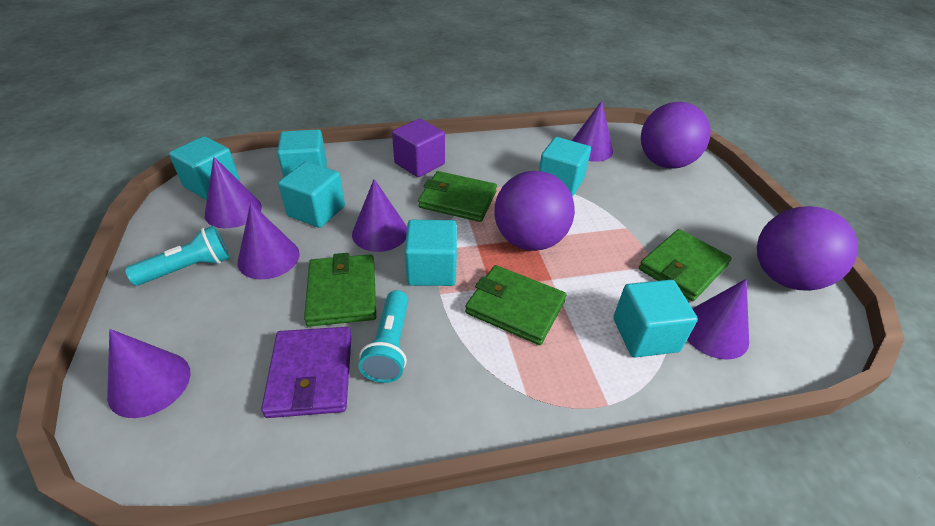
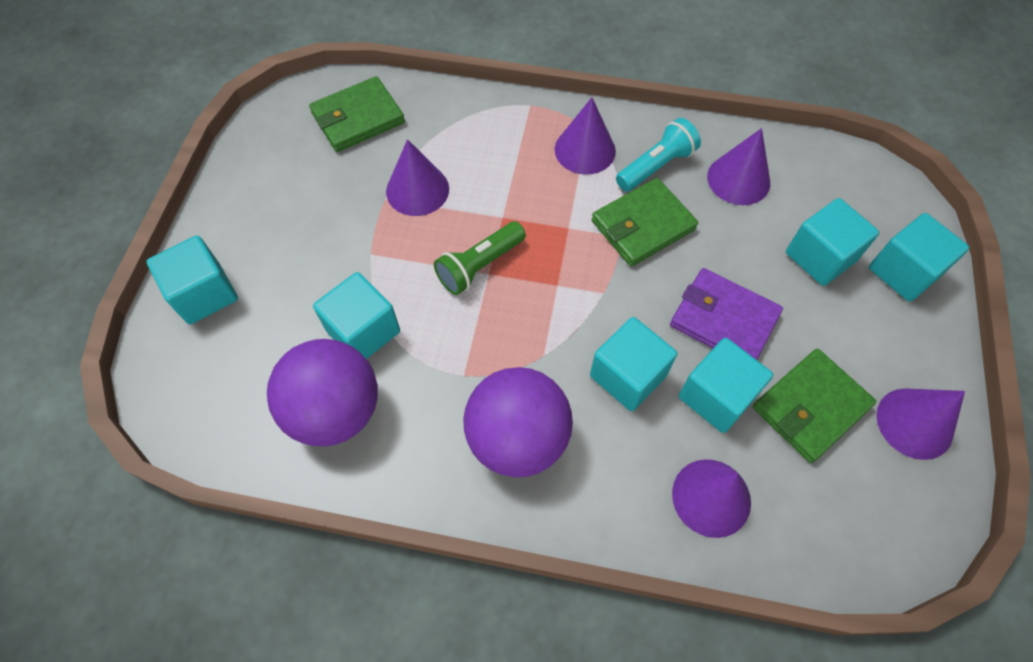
green flashlight: 0 -> 1
green wallet: 4 -> 3
purple ball: 3 -> 2
purple cone: 6 -> 5
purple cube: 1 -> 0
turquoise flashlight: 2 -> 1

